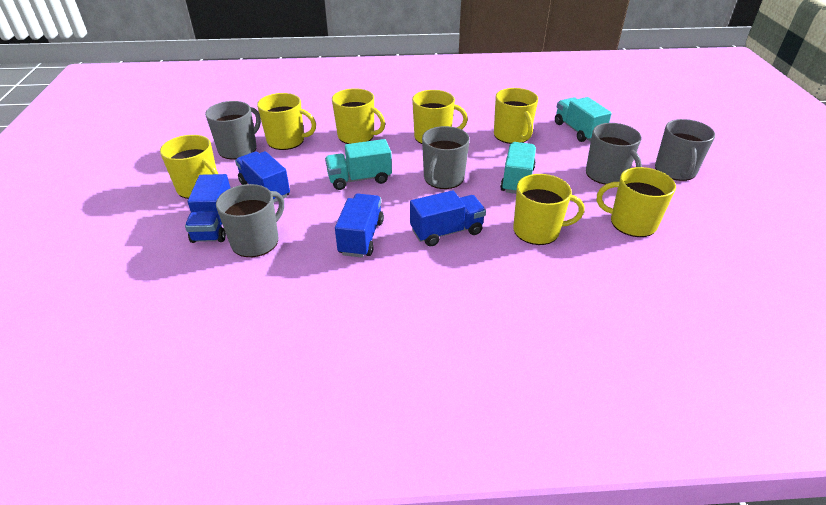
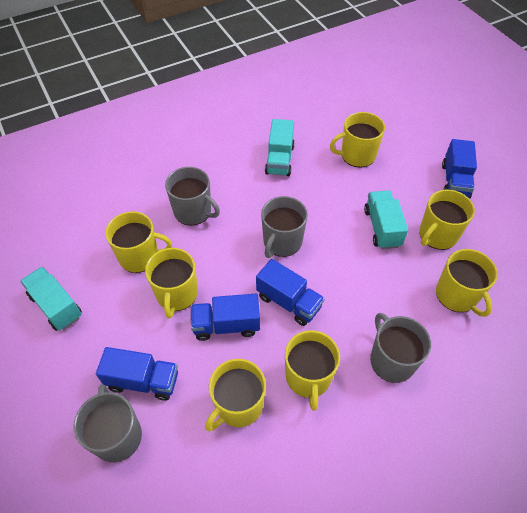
grey mug: 5 -> 4

